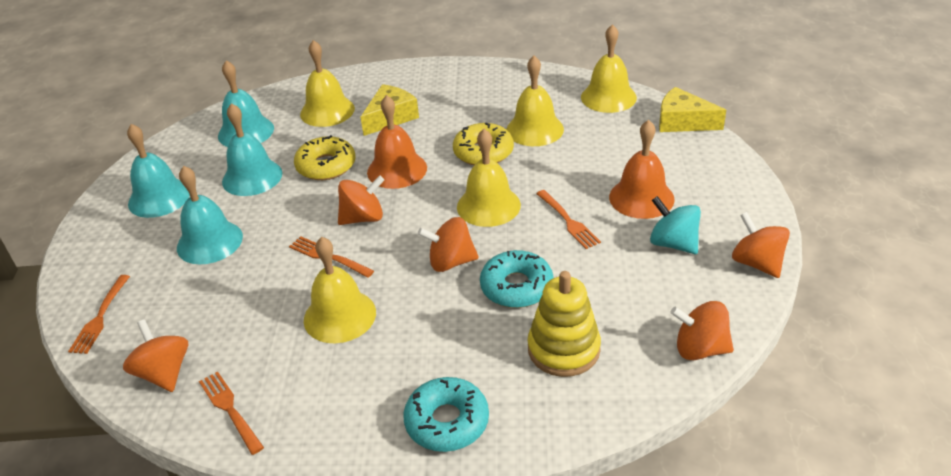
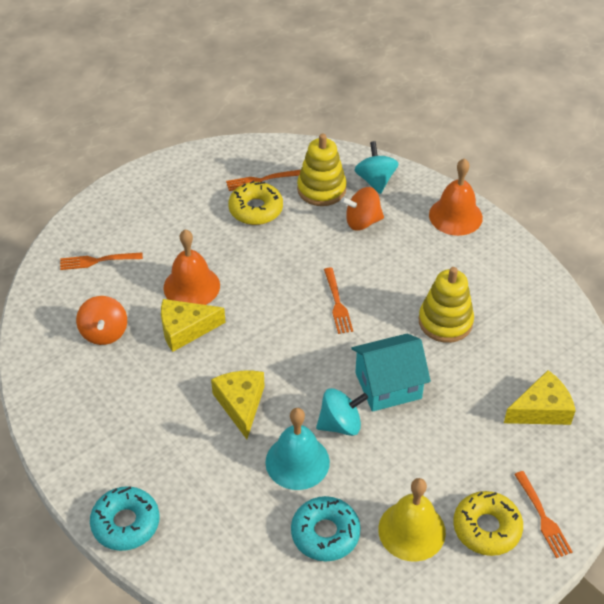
orange spinning top: 5 -> 2
turquoise bell: 4 -> 1
turquoise house: 0 -> 1
turquoise spinning top: 1 -> 2
yellow bell: 5 -> 1
yellow cheese: 2 -> 3
yellow stacking toy: 1 -> 2

